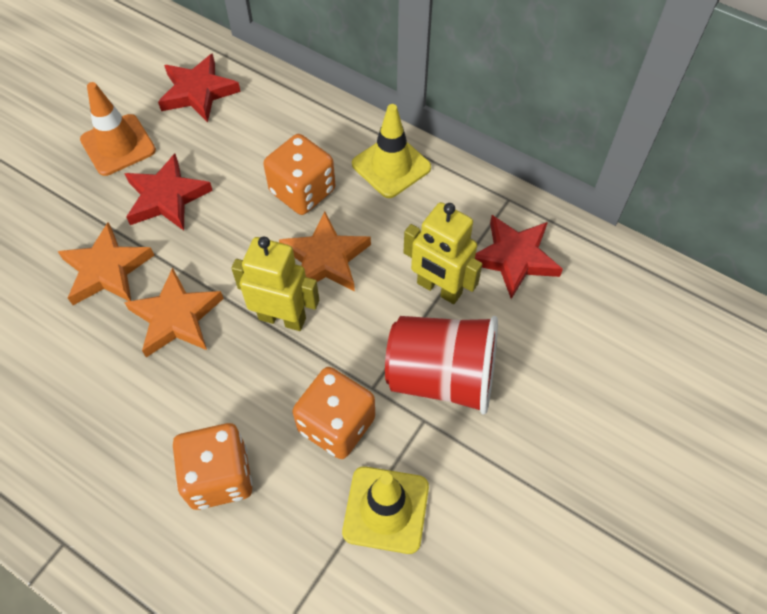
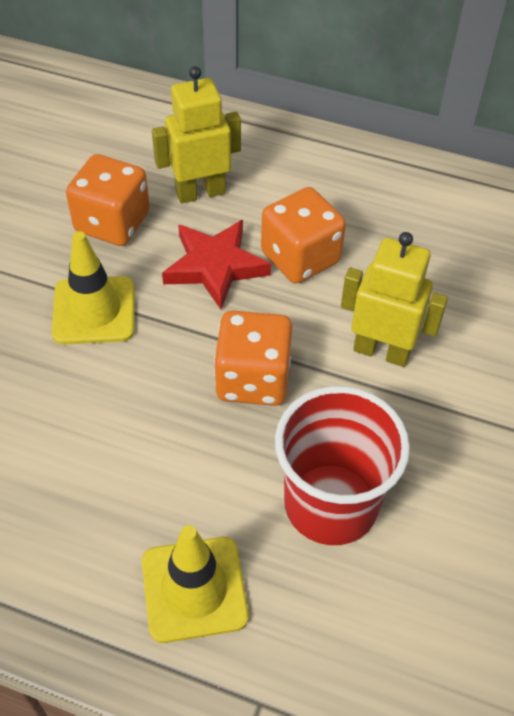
orange star: 3 -> 0
orange traffic cone: 1 -> 0
red star: 3 -> 1

